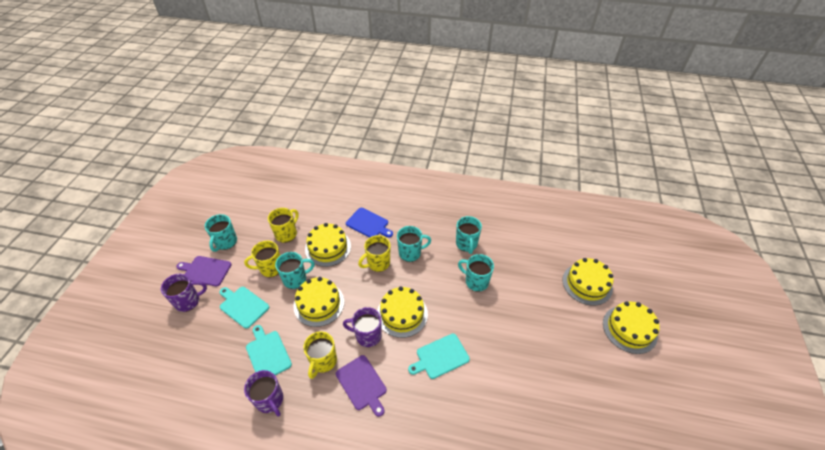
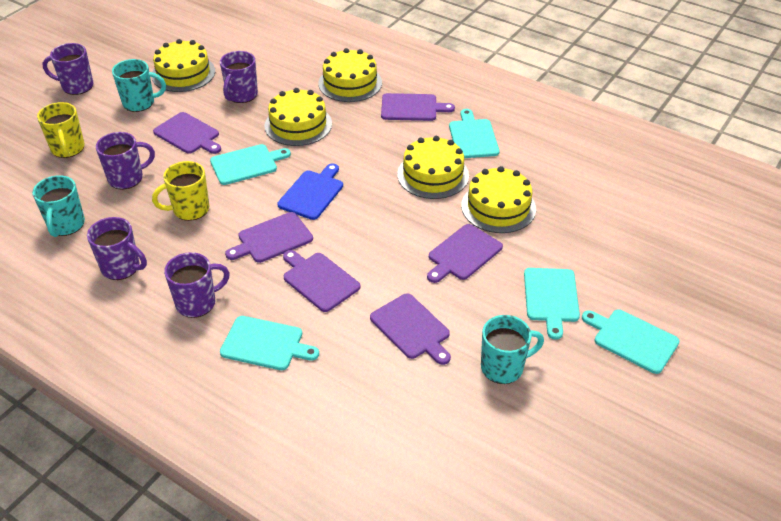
purple cutting board: 2 -> 6
purple mug: 3 -> 5
turquoise cutting board: 3 -> 5
turquoise mug: 5 -> 3
yellow mug: 4 -> 2

